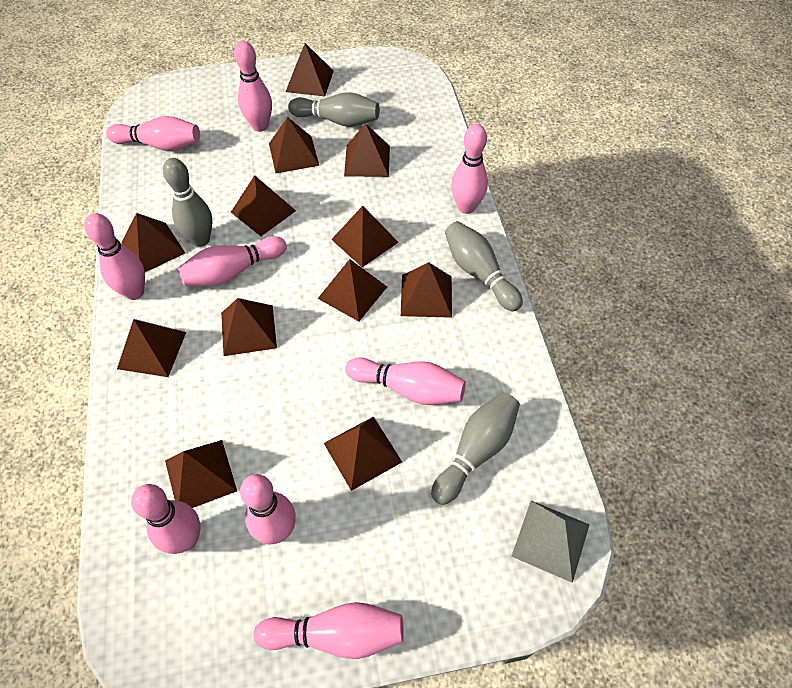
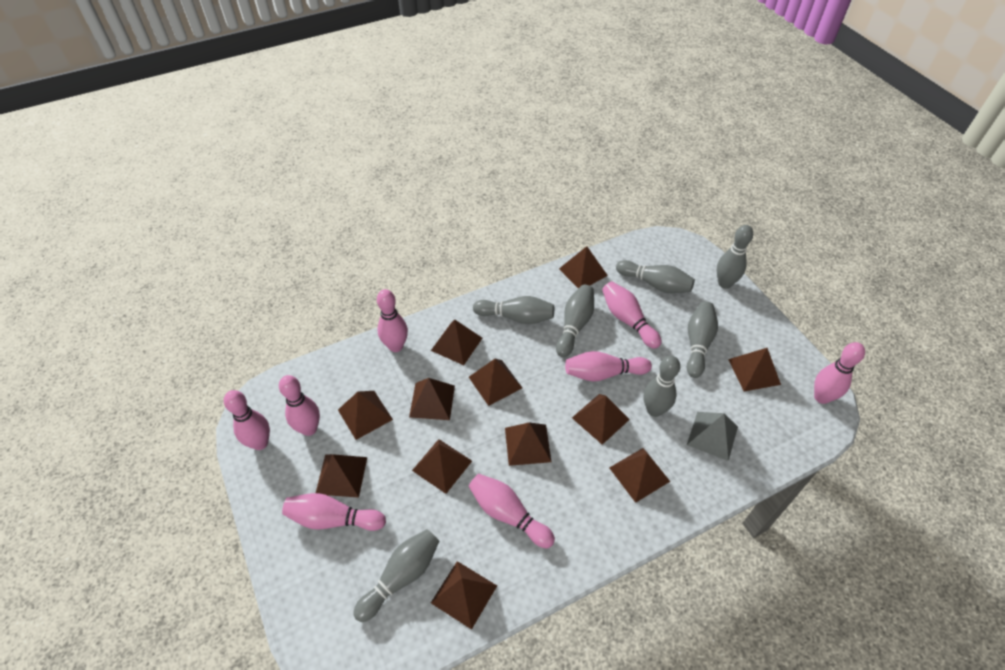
grey bowling pin: 4 -> 7
pink bowling pin: 9 -> 8

